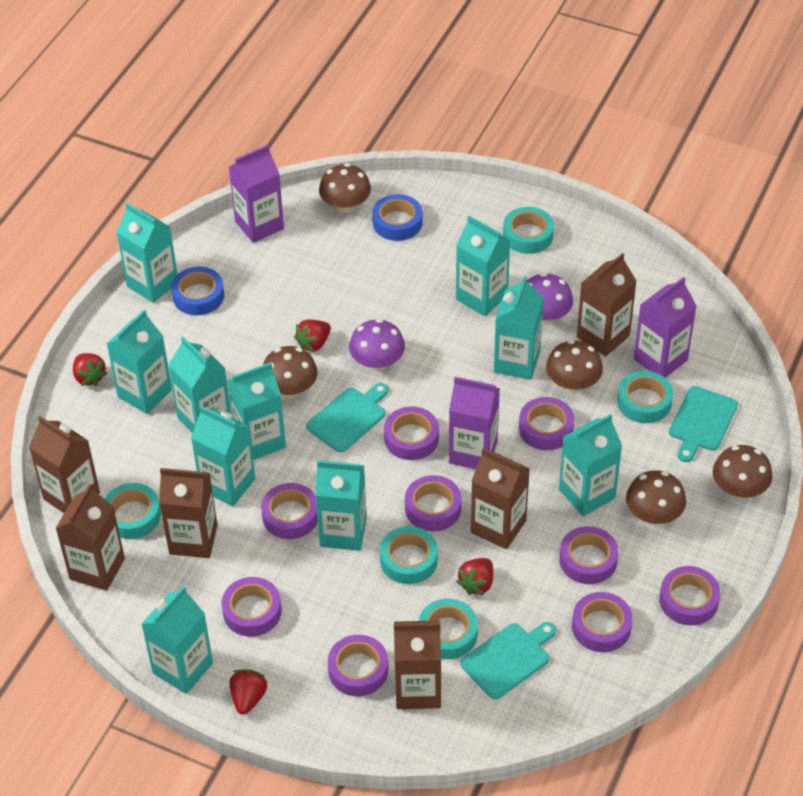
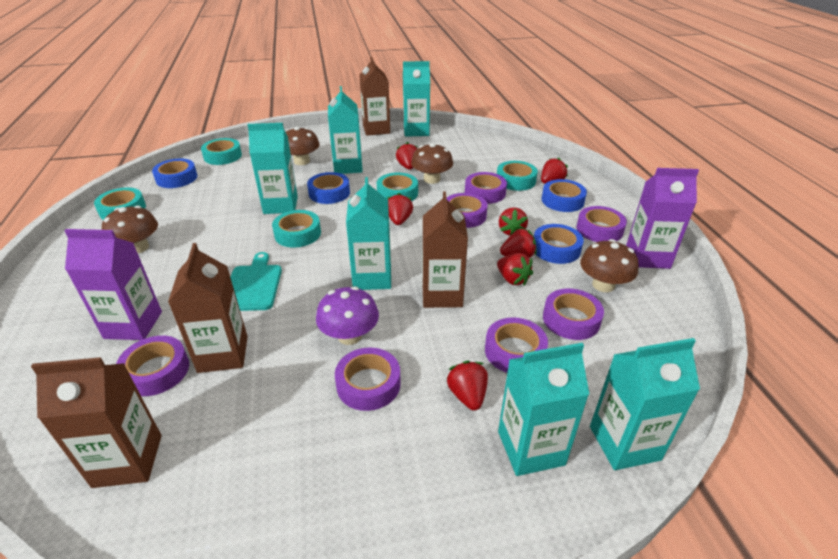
blue tape: 2 -> 4
brown carton: 6 -> 4
brown mushroom: 5 -> 4
purple carton: 3 -> 2
purple mushroom: 2 -> 1
purple tape: 9 -> 7
red strawberry: 4 -> 7
turquoise carton: 10 -> 6
turquoise cutting board: 3 -> 1

